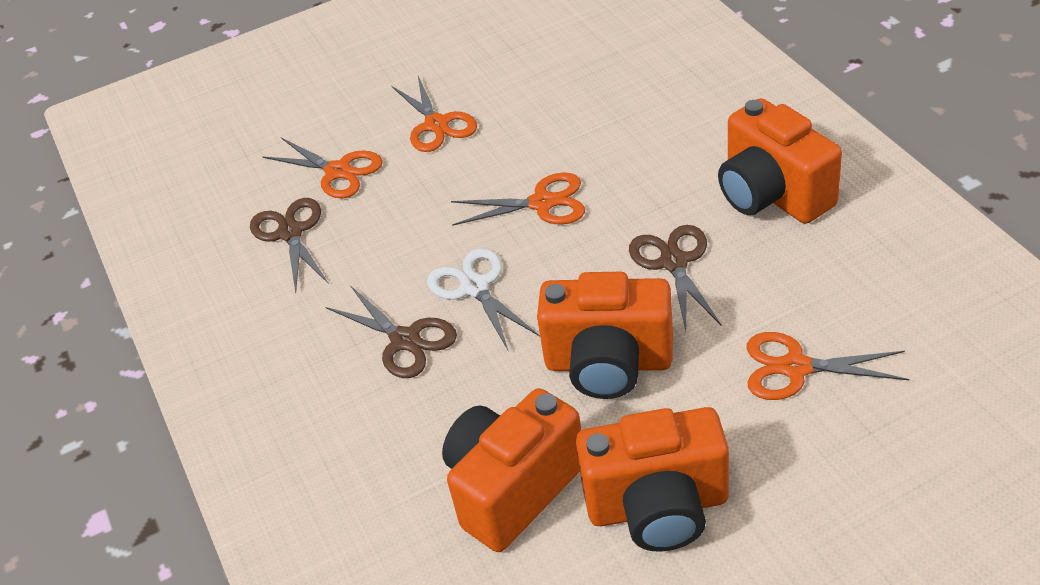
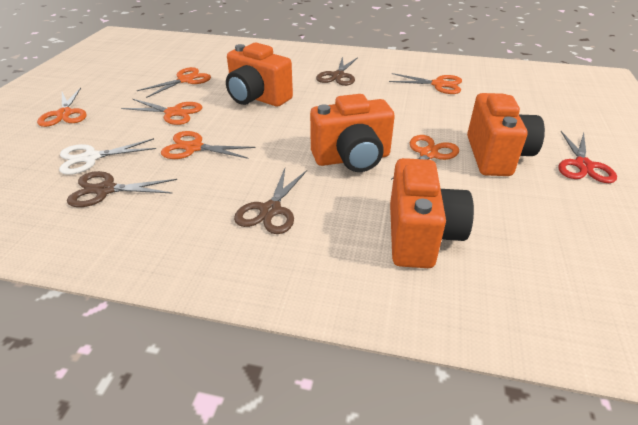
orange scissors: 4 -> 6
red scissors: 0 -> 1

